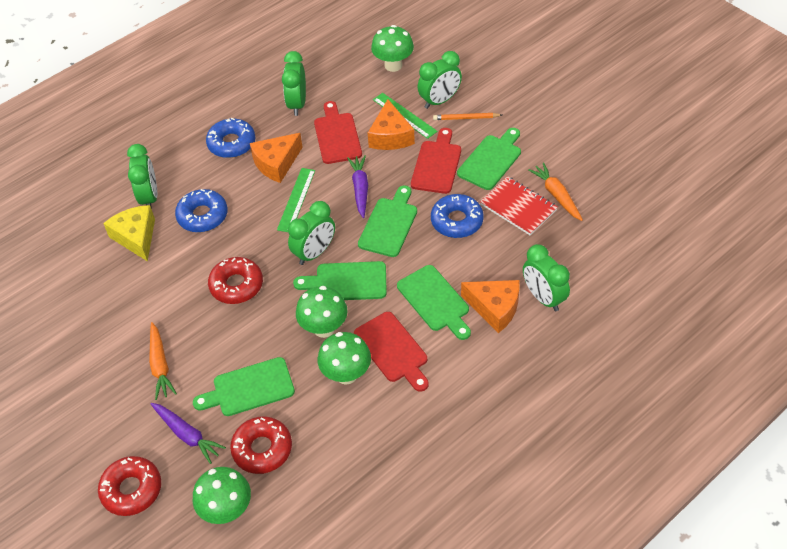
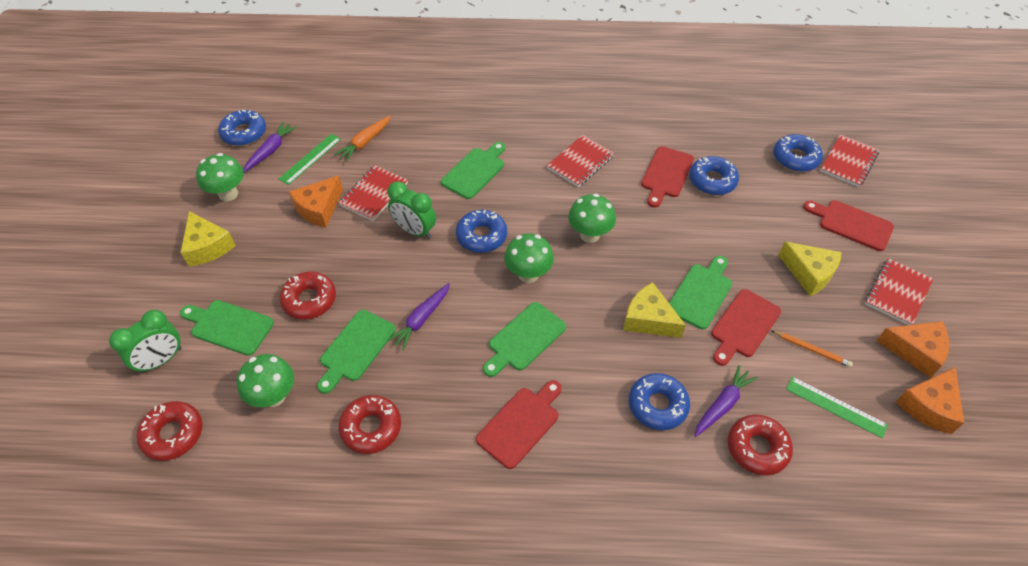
blue donut: 3 -> 5
green clock: 5 -> 2
orange carrot: 2 -> 1
purple carrot: 2 -> 3
red cutting board: 3 -> 4
red donut: 3 -> 4
red notebook: 1 -> 4
yellow cheese: 1 -> 3

